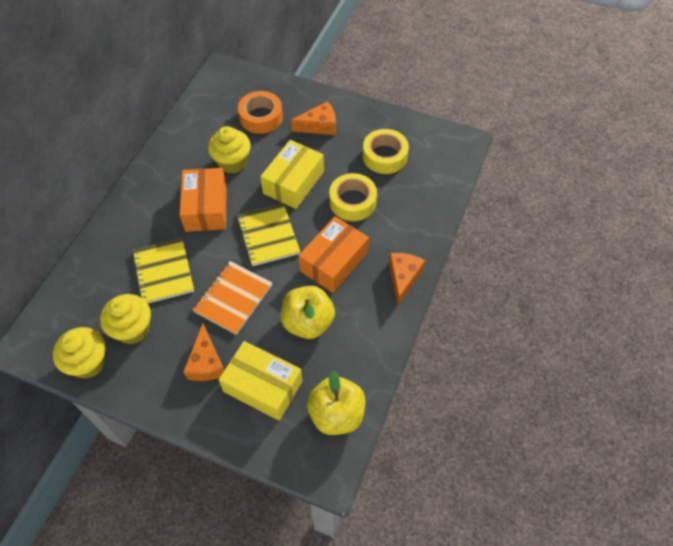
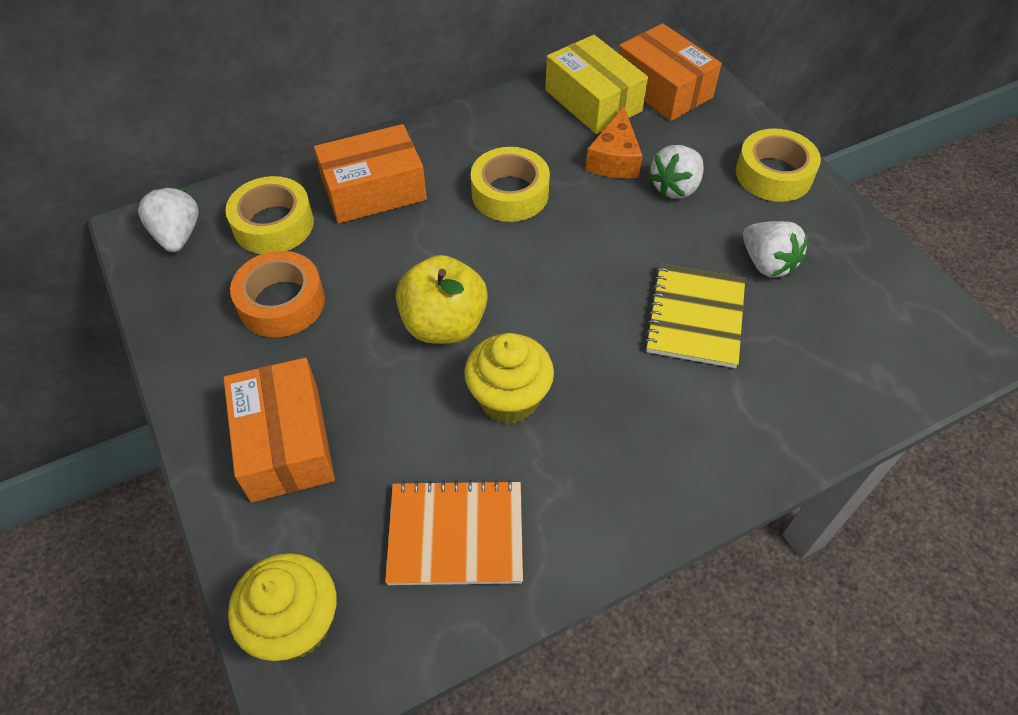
orange box: 2 -> 3
orange cheese: 3 -> 1
white strawberry: 0 -> 3
yellow apple: 2 -> 1
yellow box: 2 -> 1
yellow cupcake: 3 -> 2
yellow notebook: 2 -> 1
yellow tape: 2 -> 3

